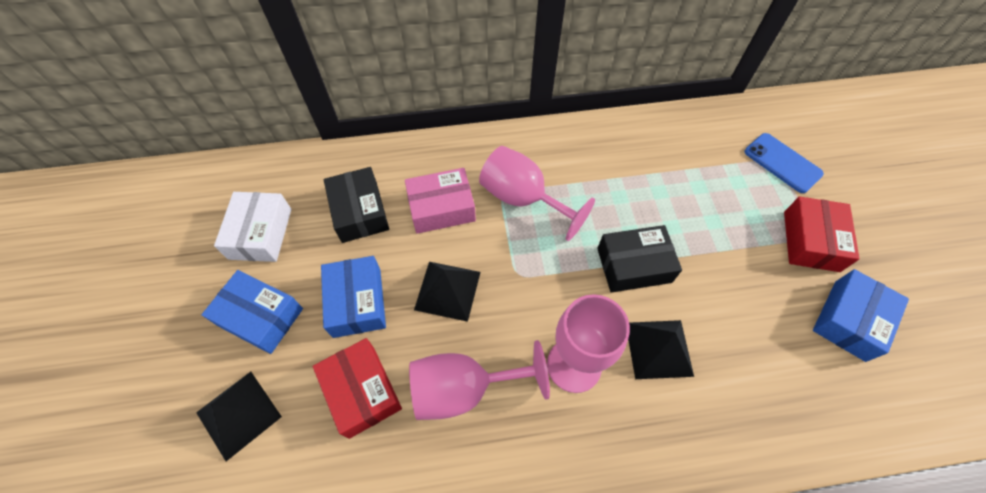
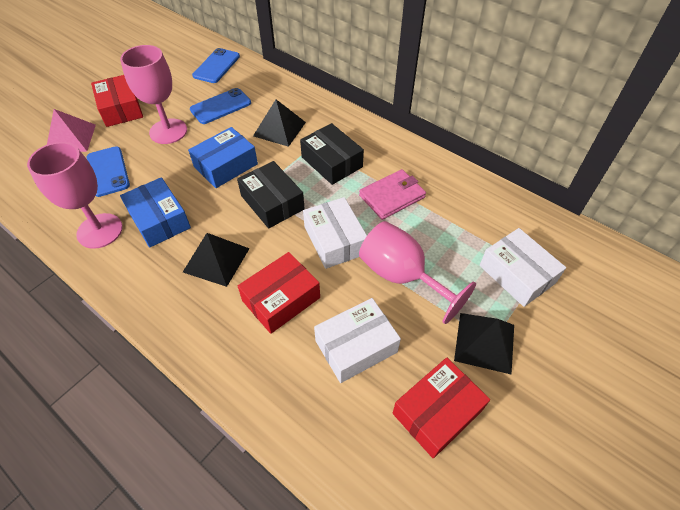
blue box: 3 -> 2
blue phone: 1 -> 3
pink box: 1 -> 0
pink pyramid: 0 -> 1
pink wallet: 0 -> 1
red box: 2 -> 3
white box: 1 -> 3

